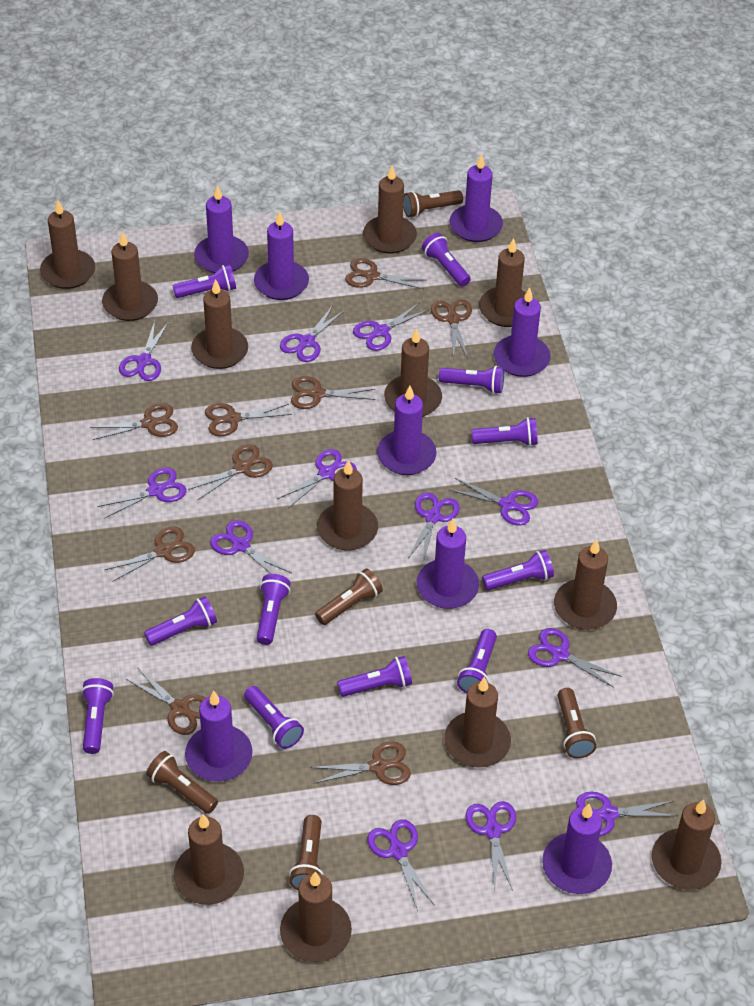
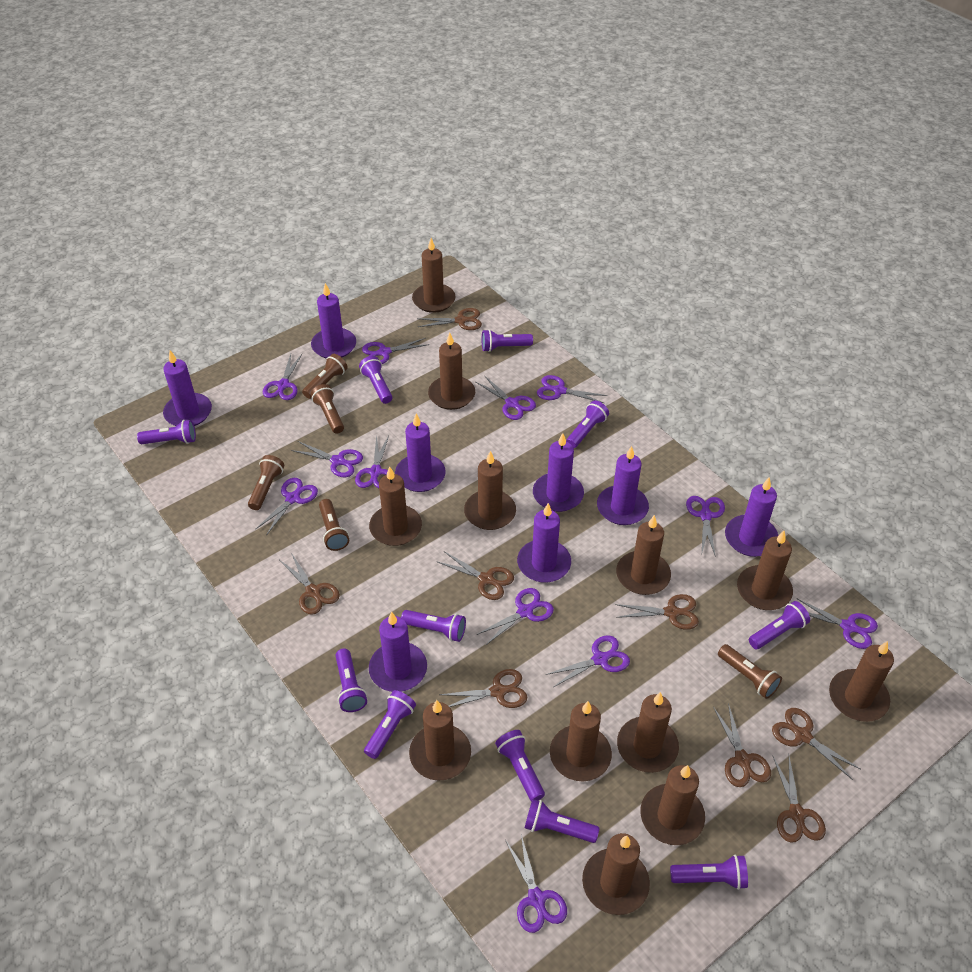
brown scissors: 9 -> 8

